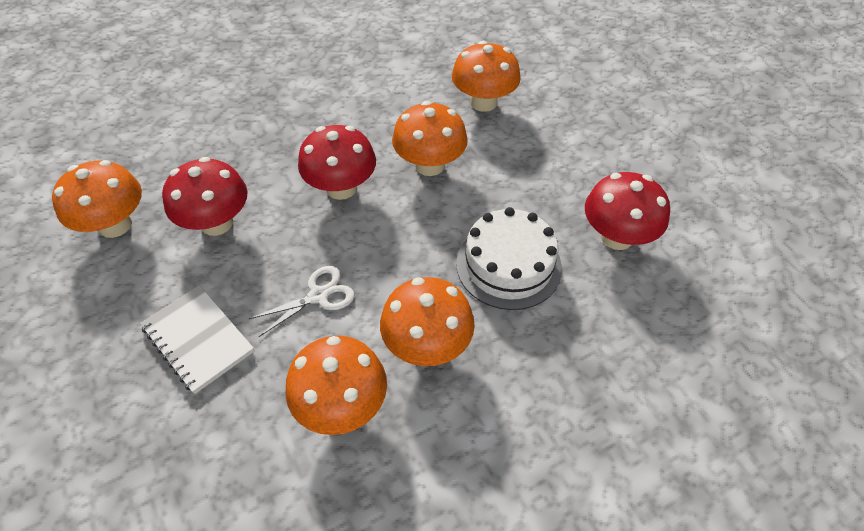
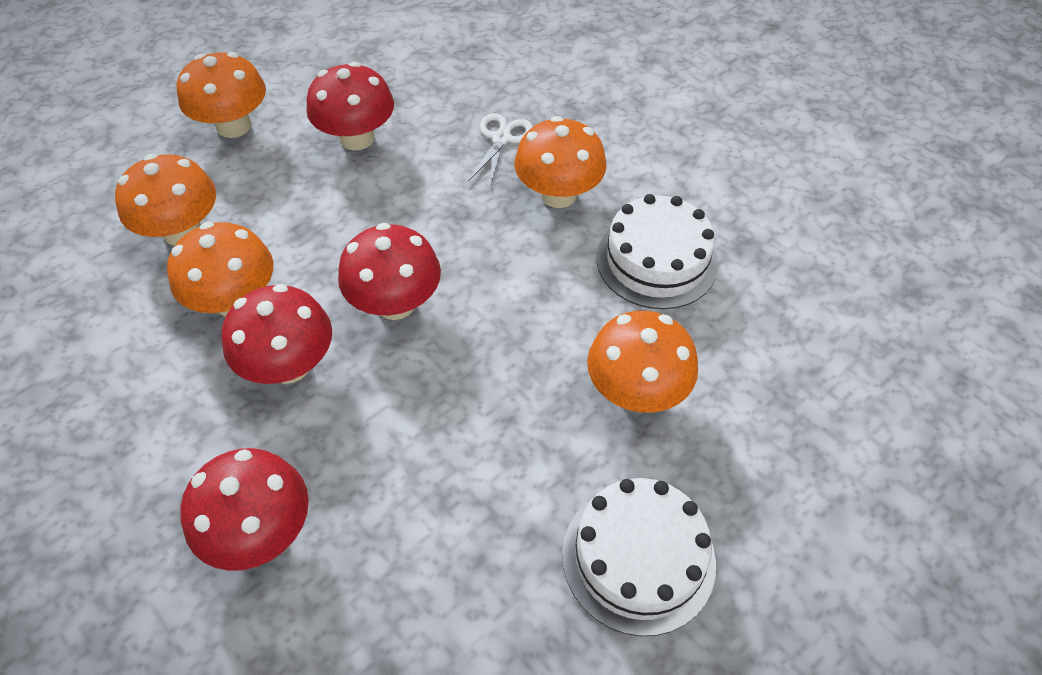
red mushroom: 3 -> 4
white cake: 1 -> 2
white notebook: 1 -> 0

